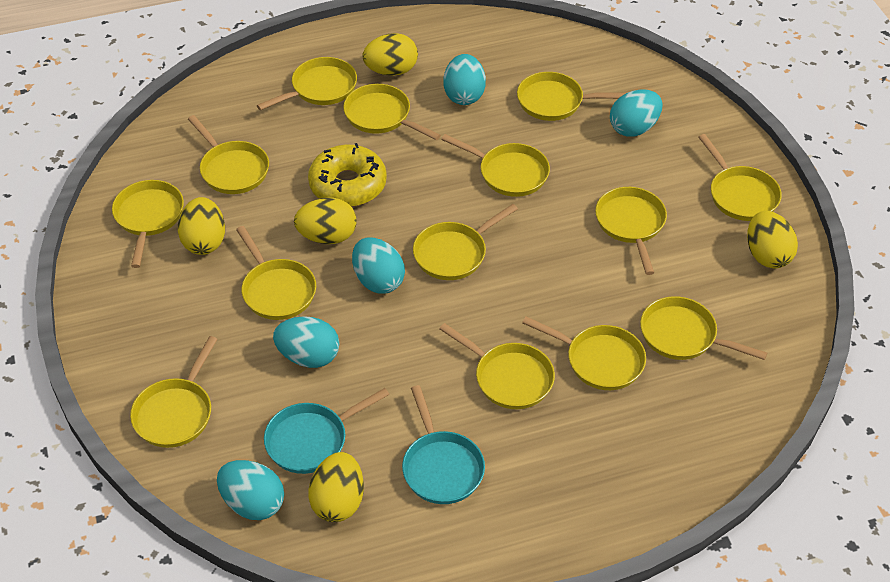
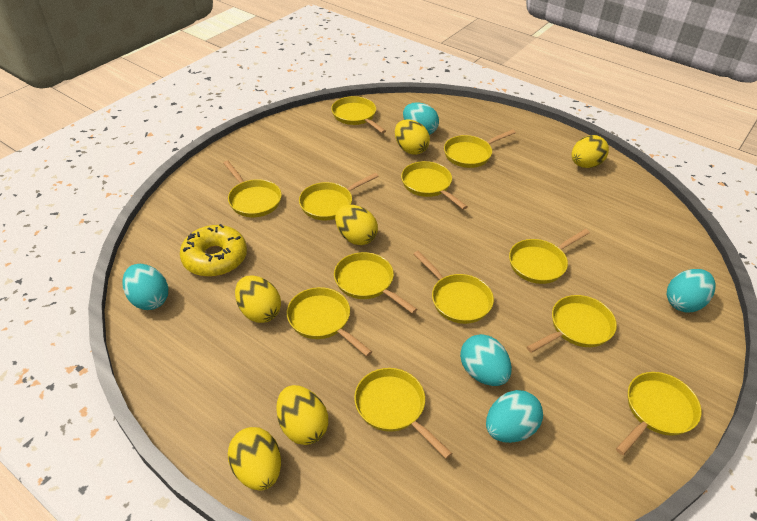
turquoise pan: 2 -> 0
yellow egg: 5 -> 6
yellow pan: 14 -> 12

